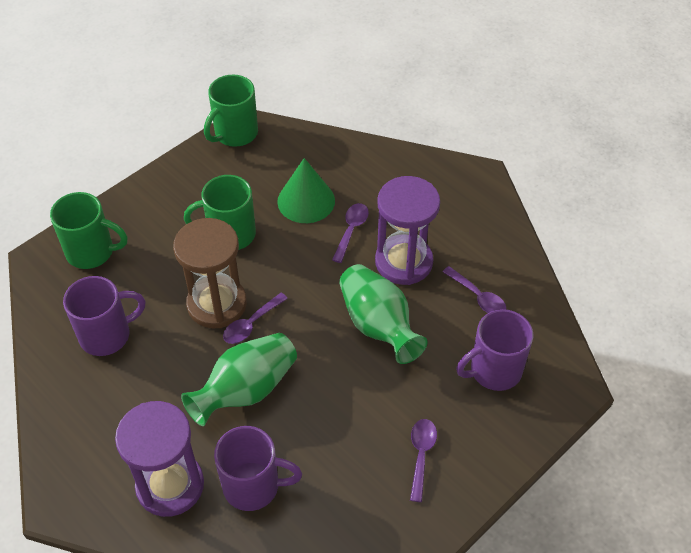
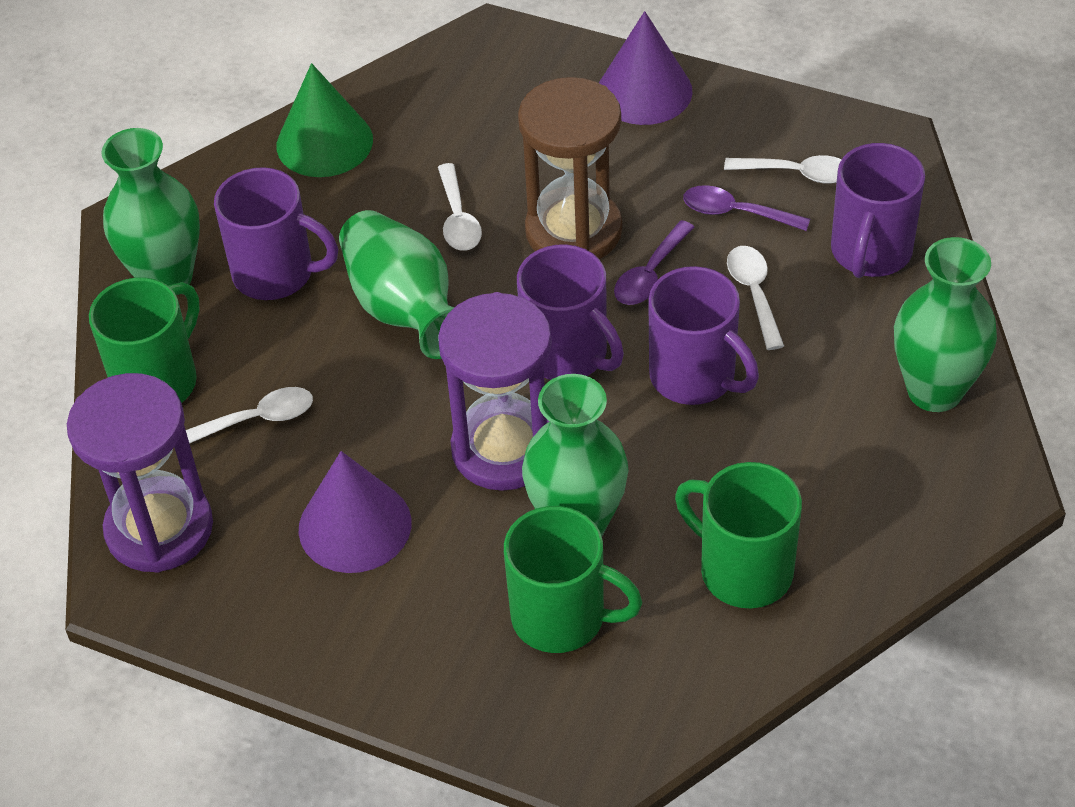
green vase: 2 -> 4
purple cone: 0 -> 2
purple mug: 3 -> 4
purple spoon: 4 -> 2
white spoon: 0 -> 4

